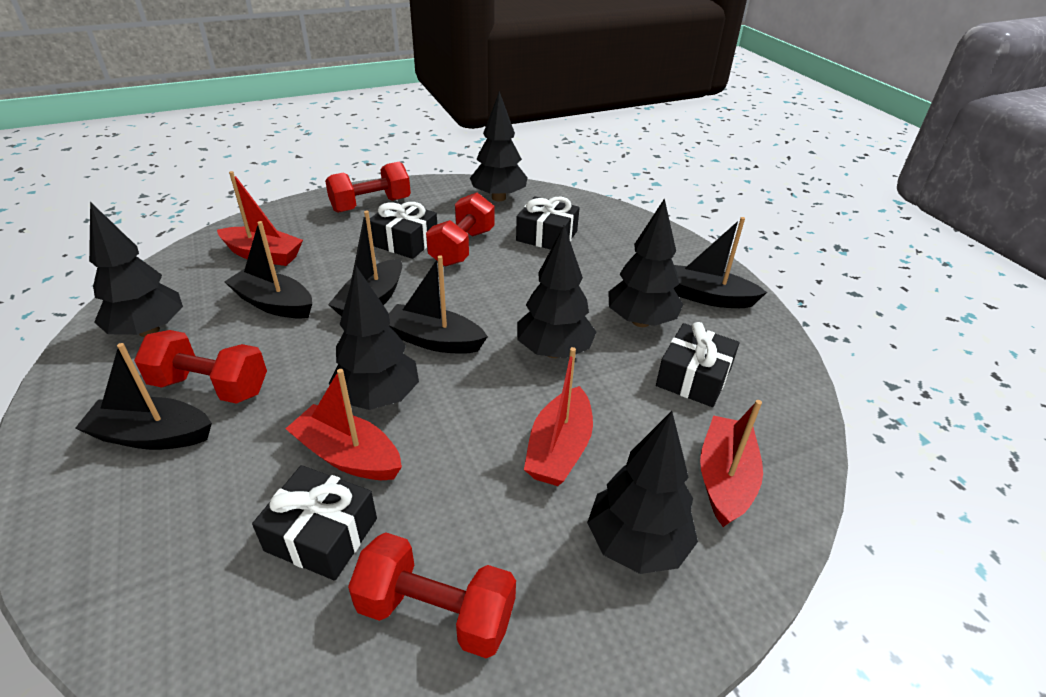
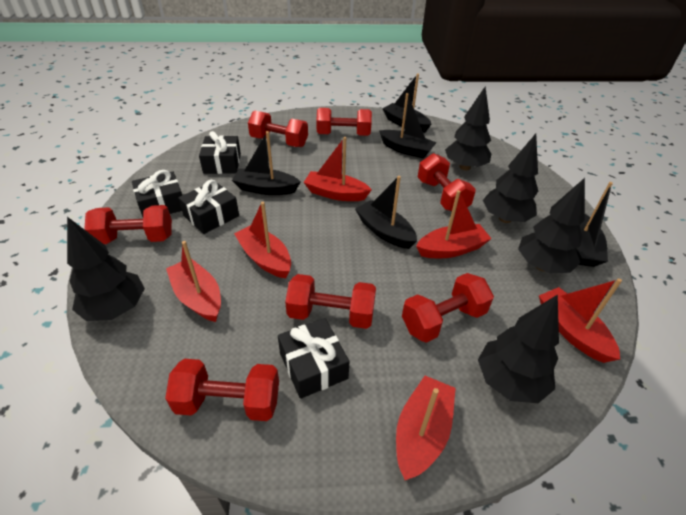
black tree: 6 -> 5
red boat: 4 -> 6
red dumbbell: 4 -> 7

